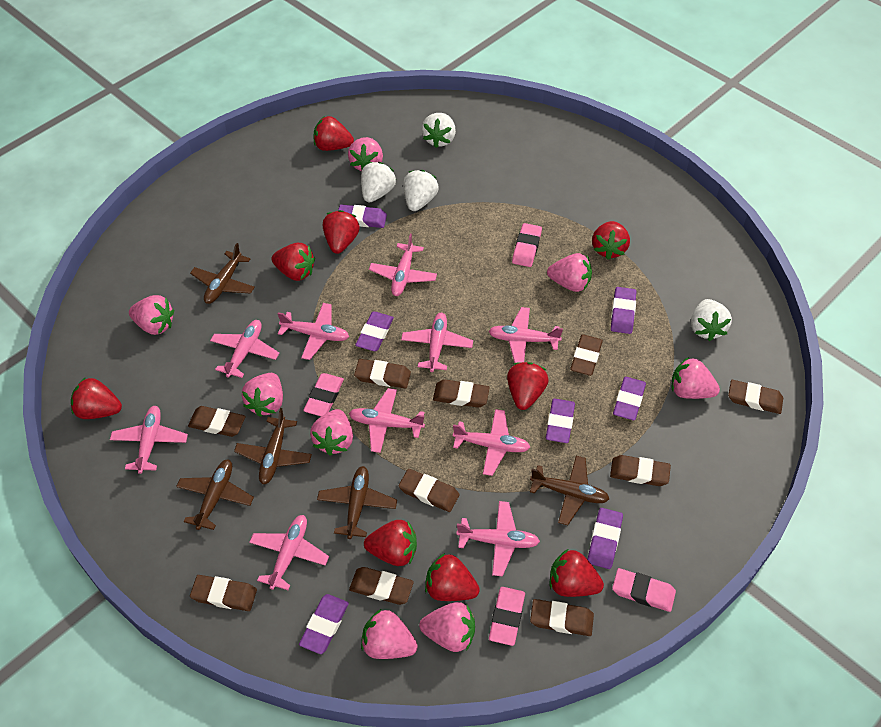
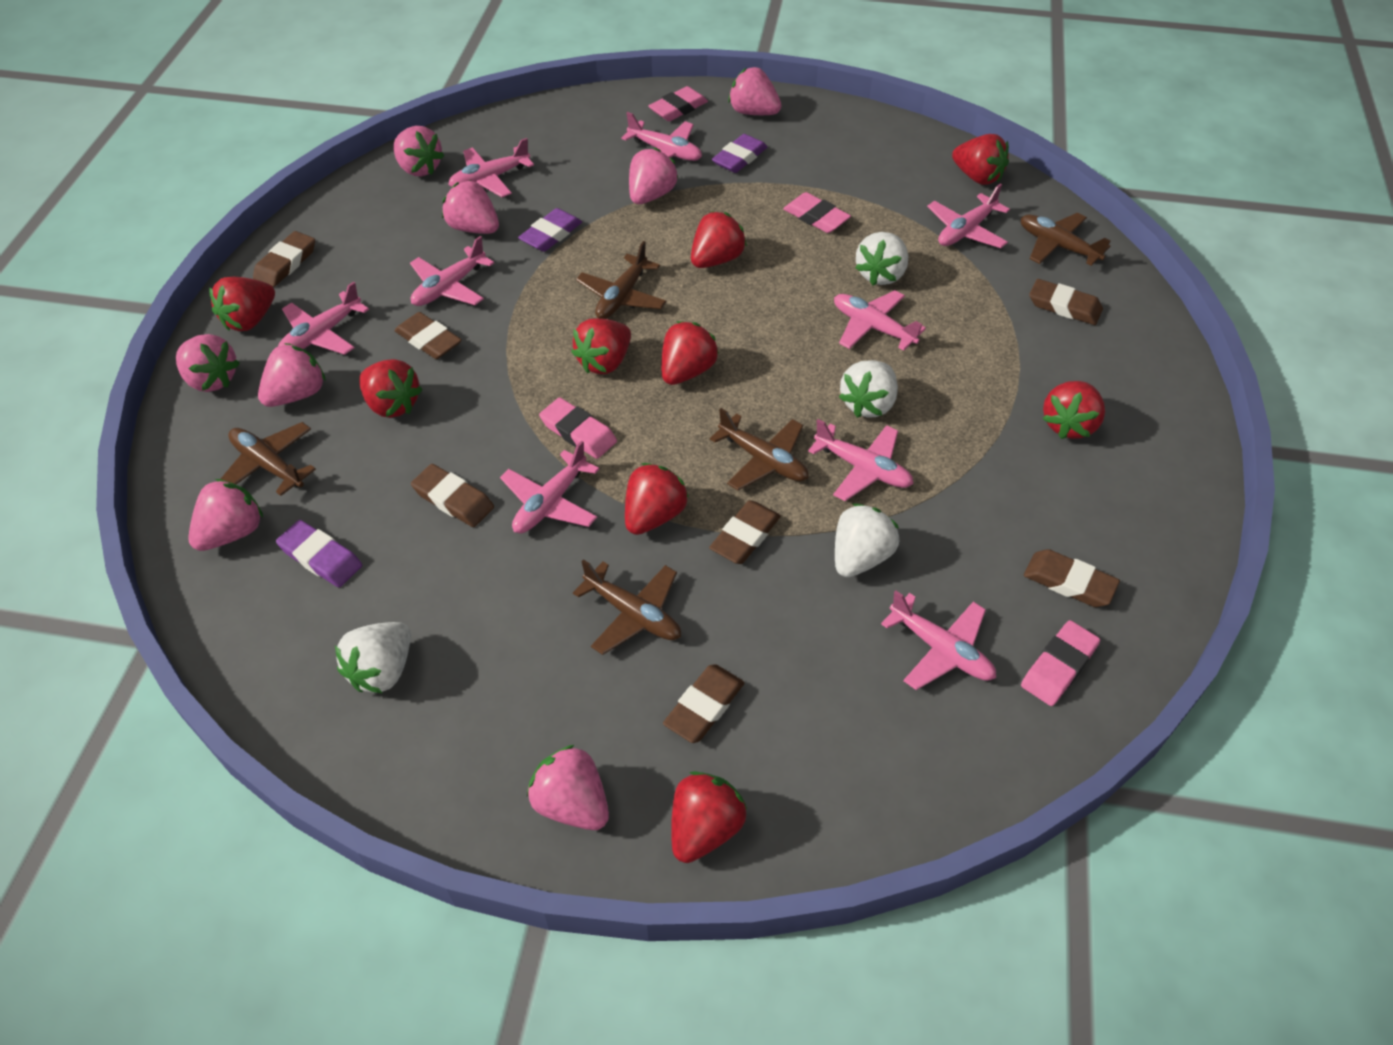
brown eraser: 10 -> 7
pink plane: 10 -> 9
purple eraser: 7 -> 3

